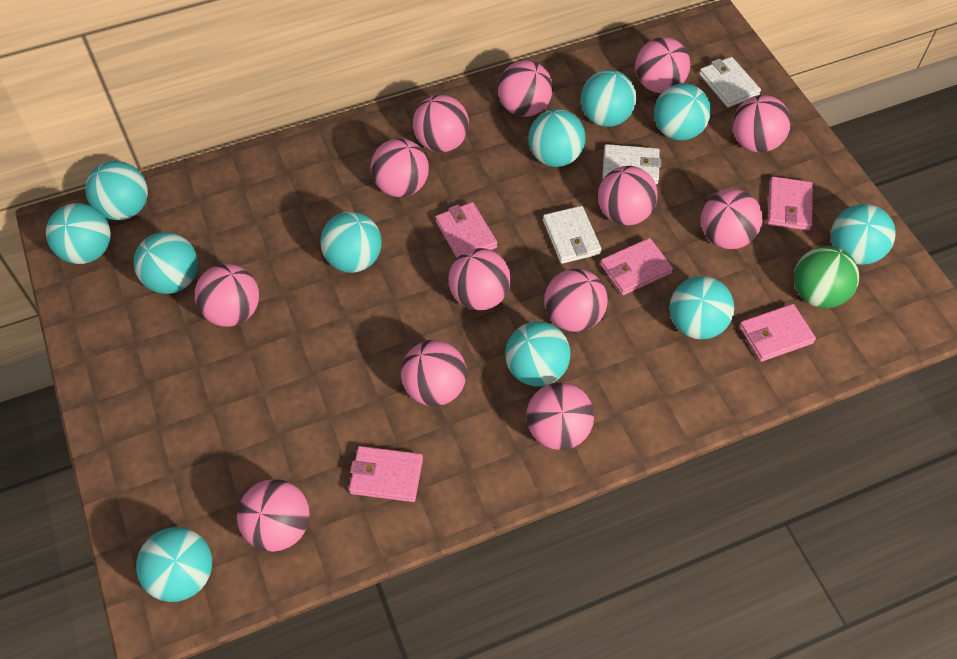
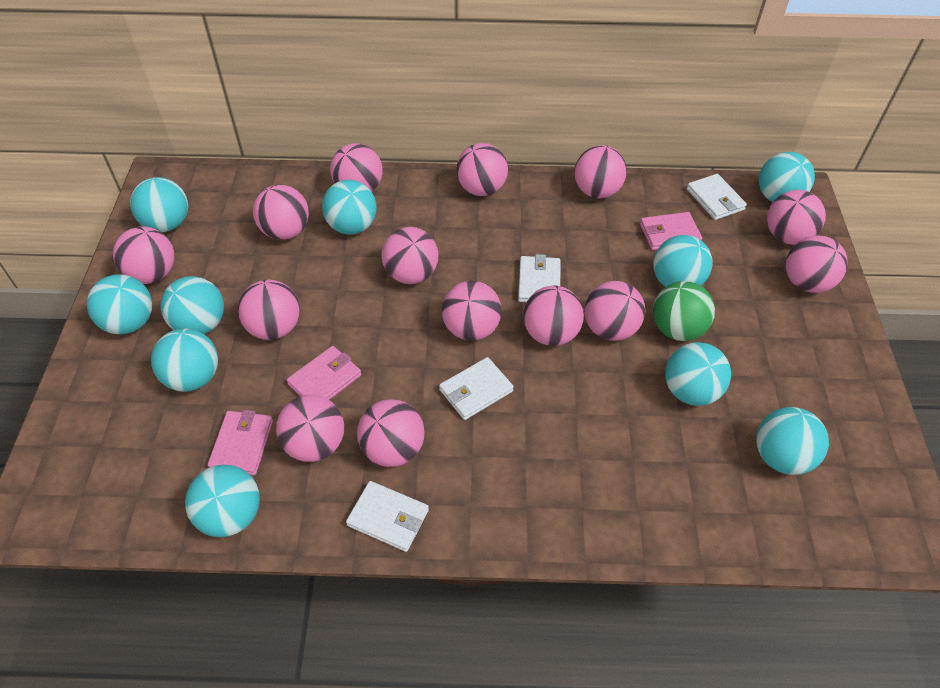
pink ball: 13 -> 14
pink wallet: 5 -> 3
turquoise ball: 11 -> 10
white wallet: 3 -> 4

